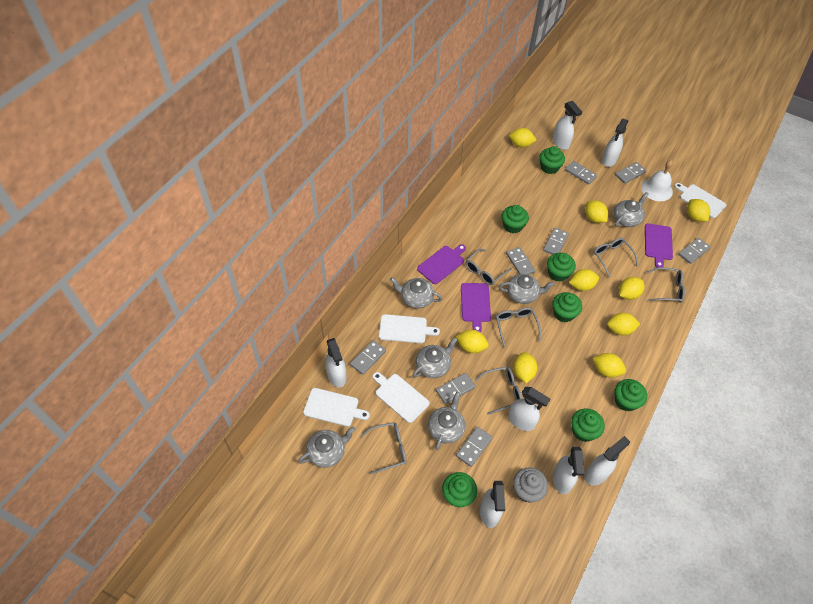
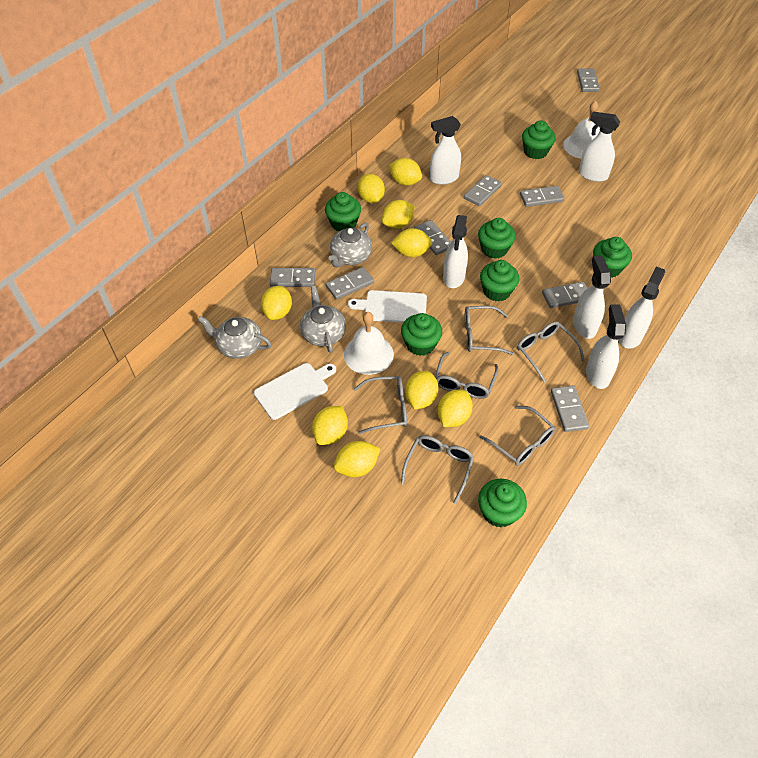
grey cupcake: 1 -> 0
grey teapot: 6 -> 3
purple cutting board: 3 -> 0
white bell: 1 -> 2
white cutting board: 4 -> 2
white spray bottle: 7 -> 6

